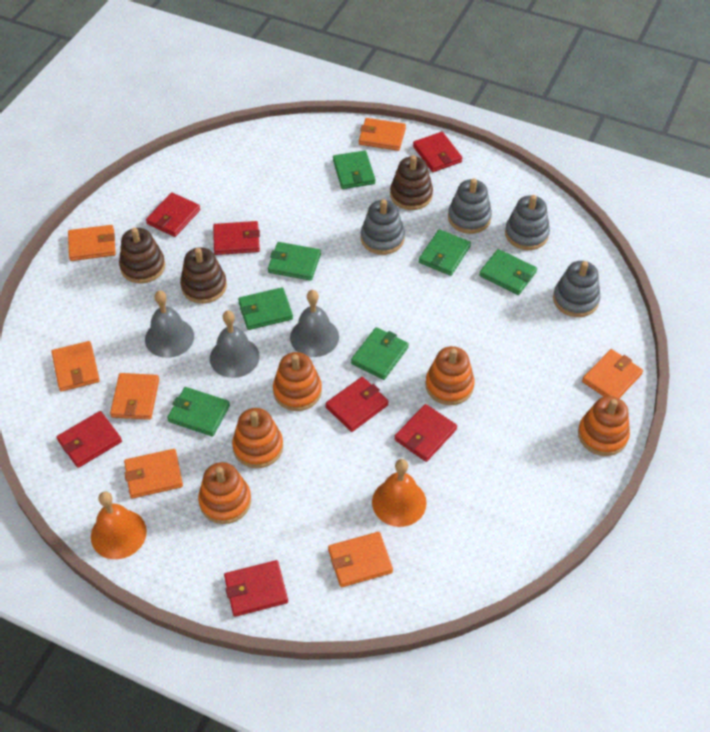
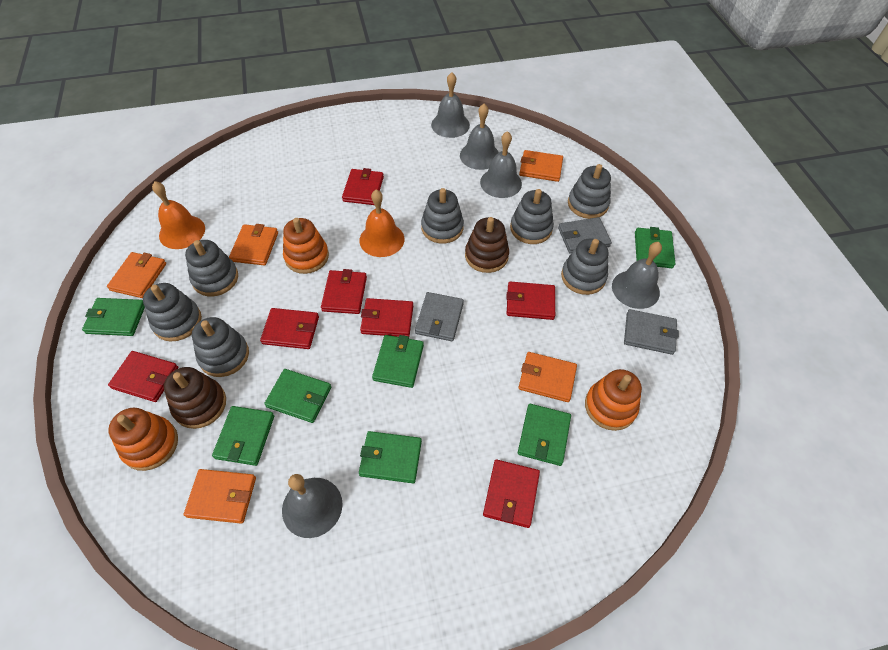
brown stacking toy: 3 -> 2
grey bell: 3 -> 5
grey stacking toy: 4 -> 7
grey wallet: 0 -> 3
orange stacking toy: 5 -> 3
orange wallet: 7 -> 5

